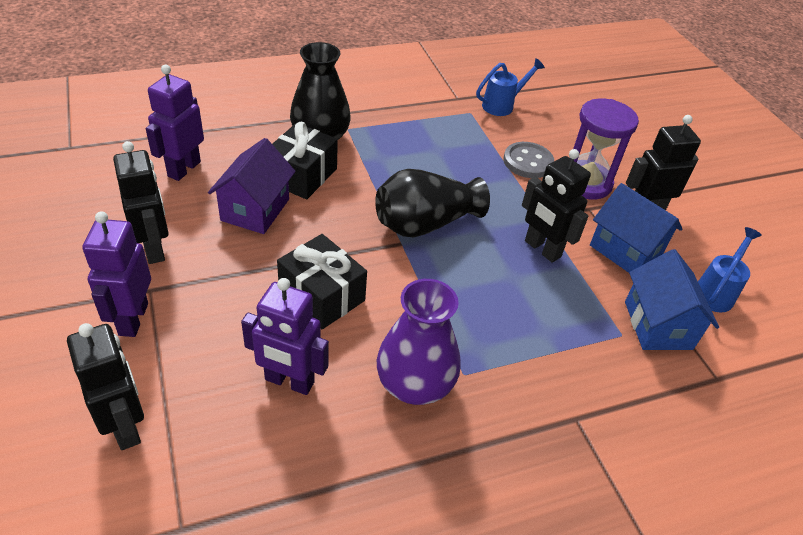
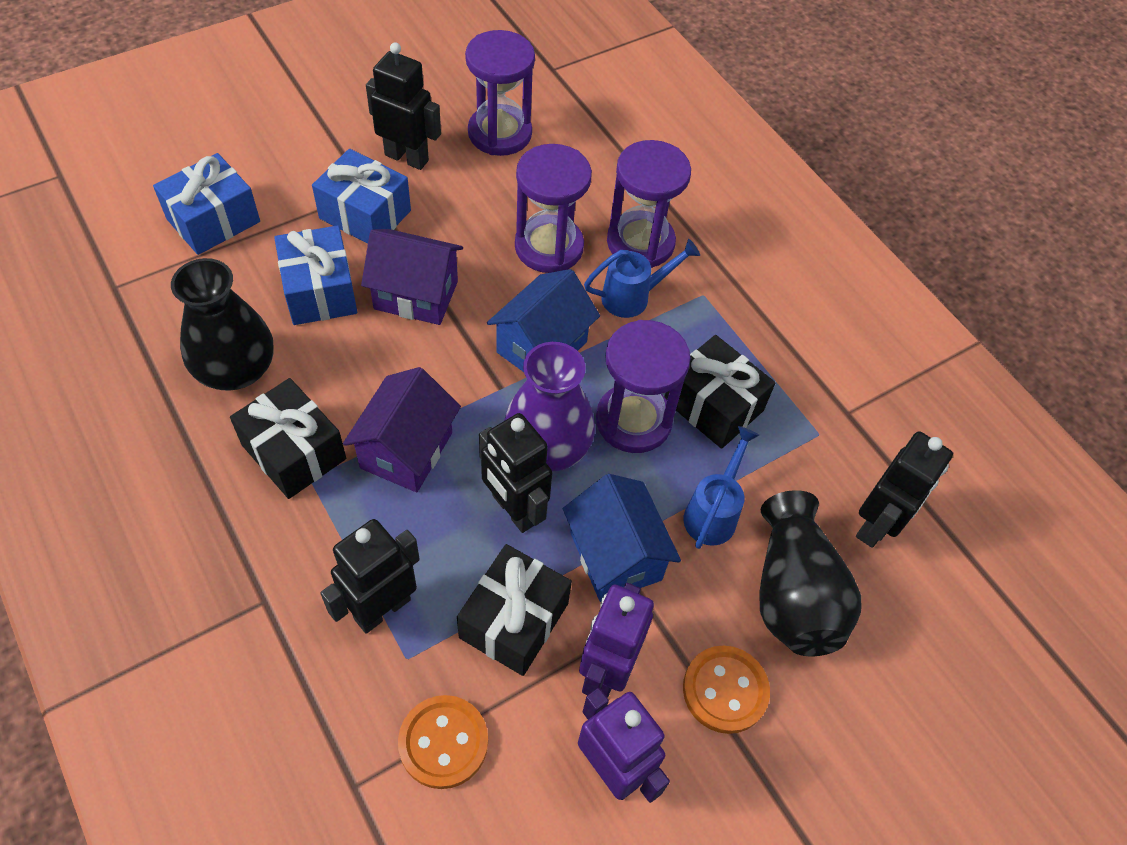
black gift: 2 -> 3
blue gift: 0 -> 3
grey button: 1 -> 0
orange button: 0 -> 2
purple hourglass: 1 -> 4
purple house: 1 -> 2
purple robot: 3 -> 2

